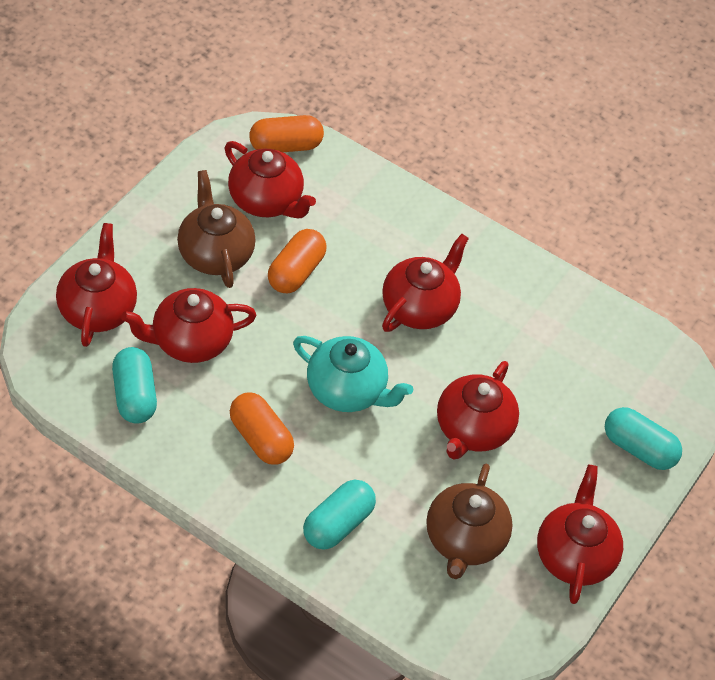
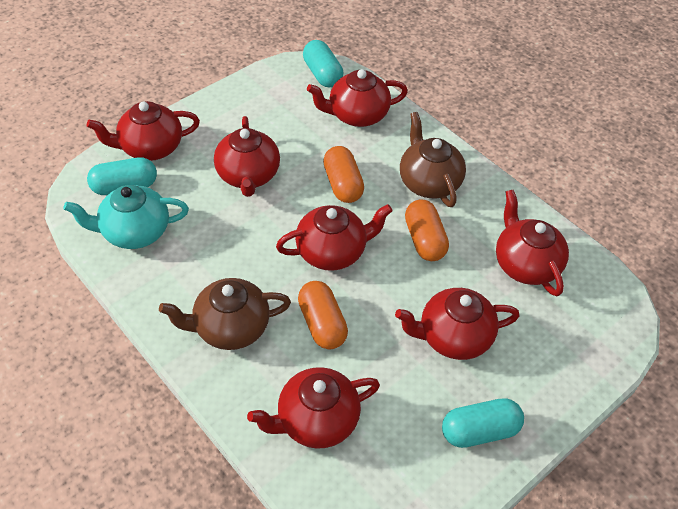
red teapot: 6 -> 7

